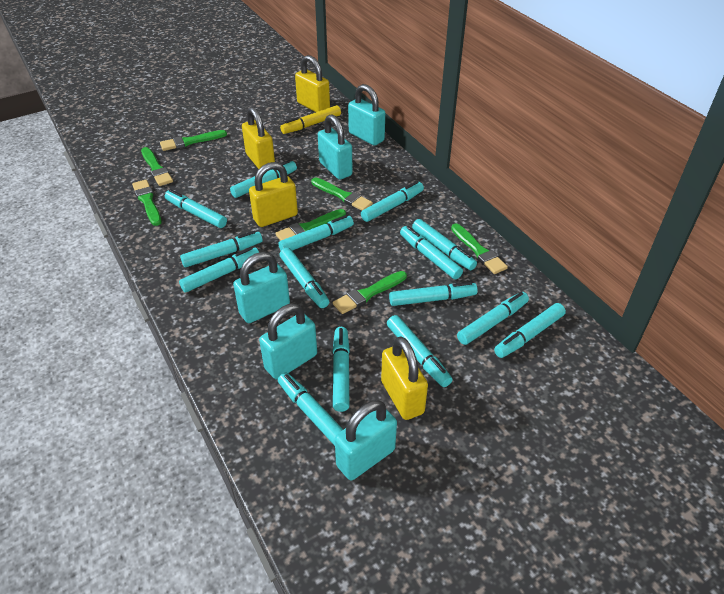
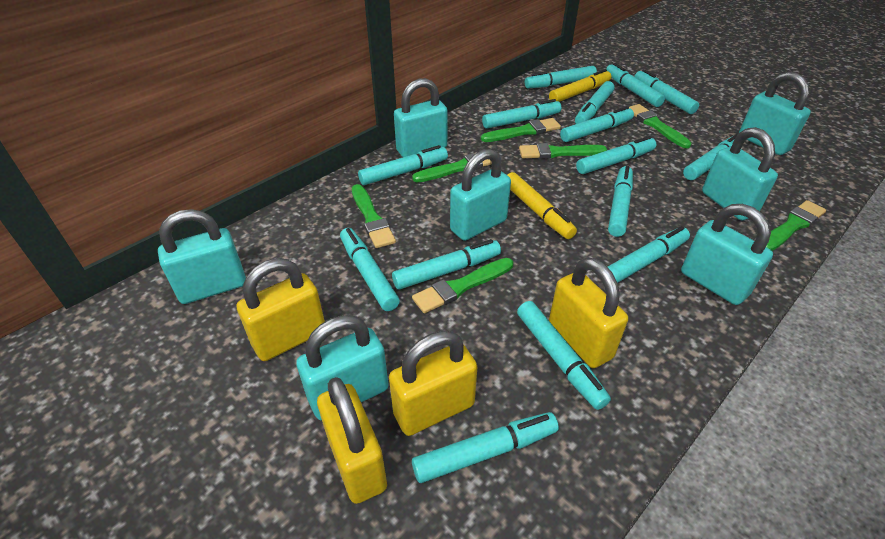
turquoise padlock: 5 -> 7
yellow marker: 1 -> 2

